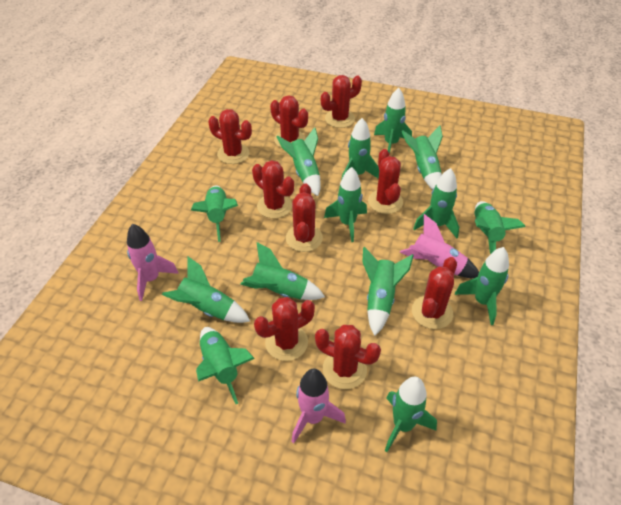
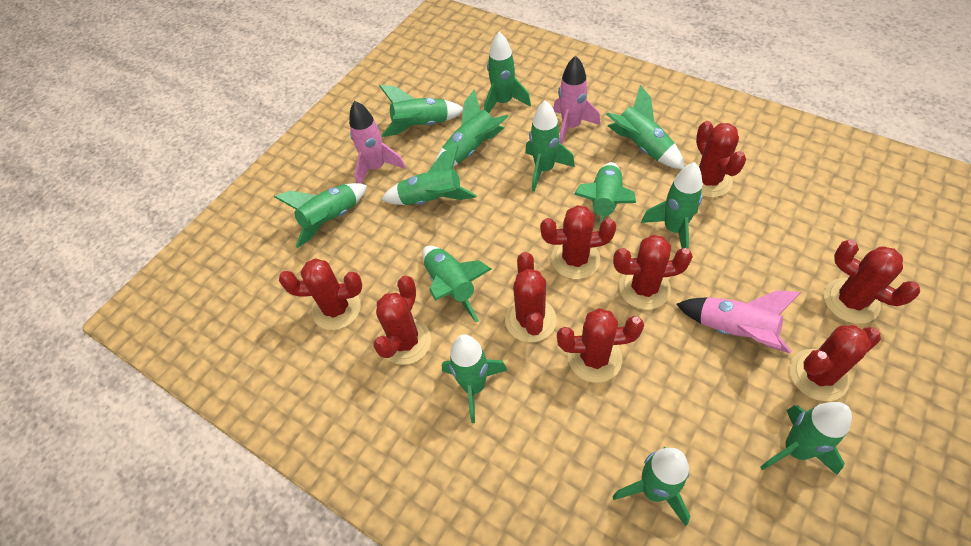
green rocket: 14 -> 13

